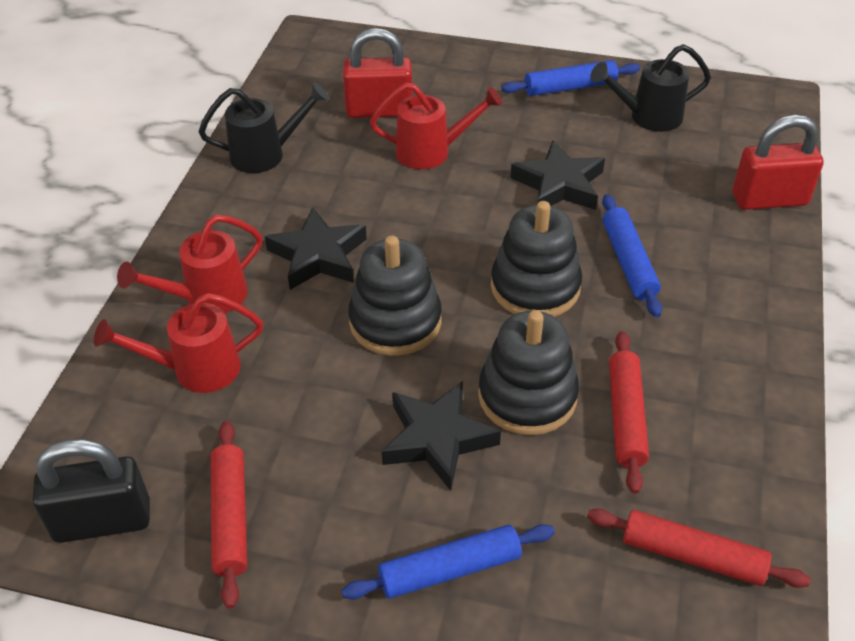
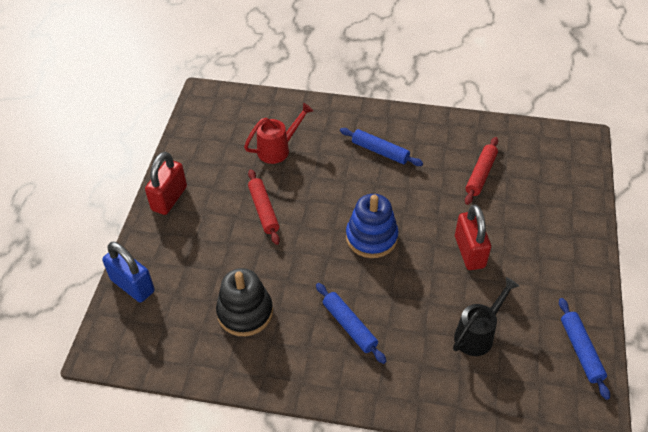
black padlock: 1 -> 0
black stacking toy: 3 -> 1
black star: 3 -> 0
black watering can: 2 -> 1
blue padlock: 0 -> 1
blue stacking toy: 0 -> 1
red rolling pin: 3 -> 2
red watering can: 3 -> 1

